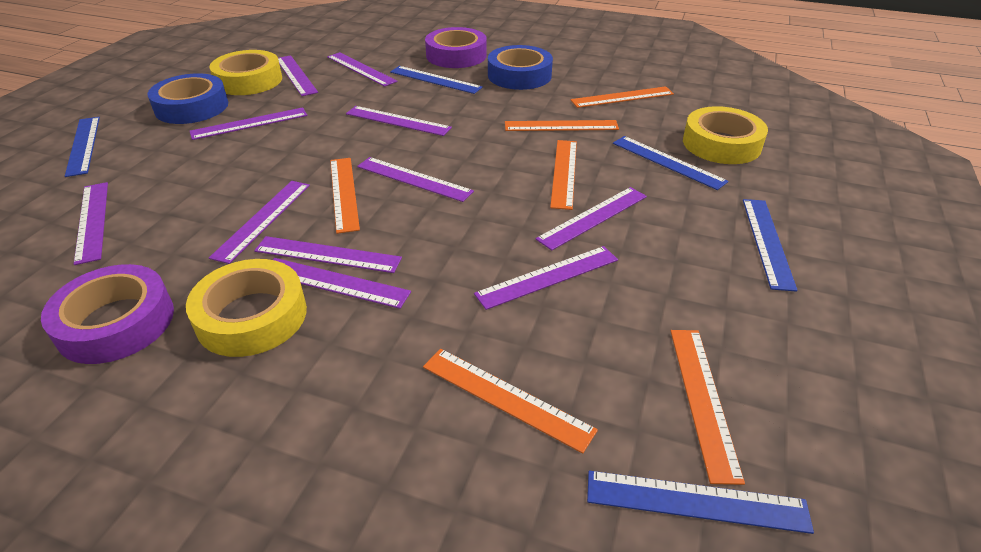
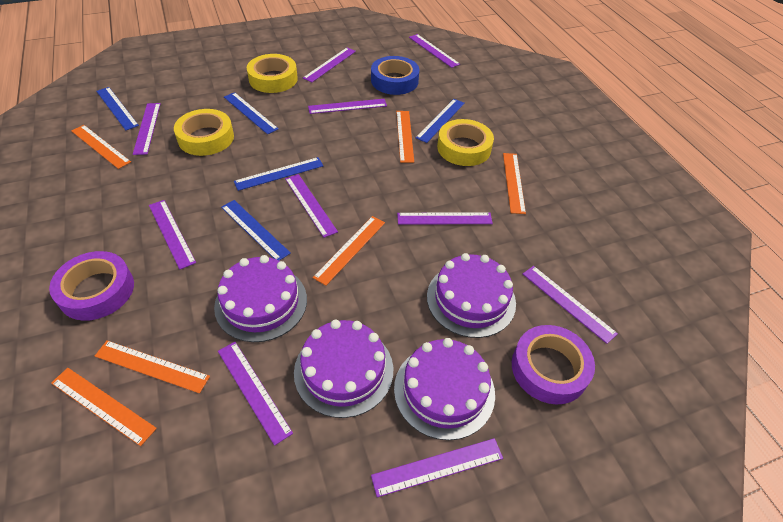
blue tape: 2 -> 1
purple cake: 0 -> 4
purple ruler: 11 -> 10

